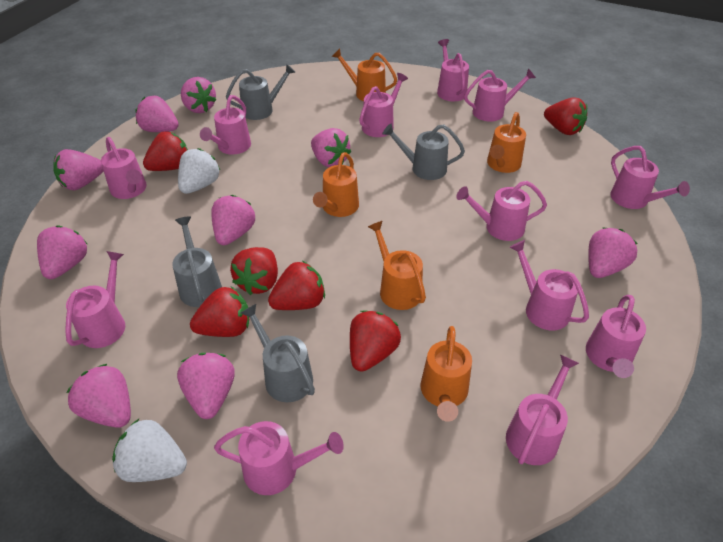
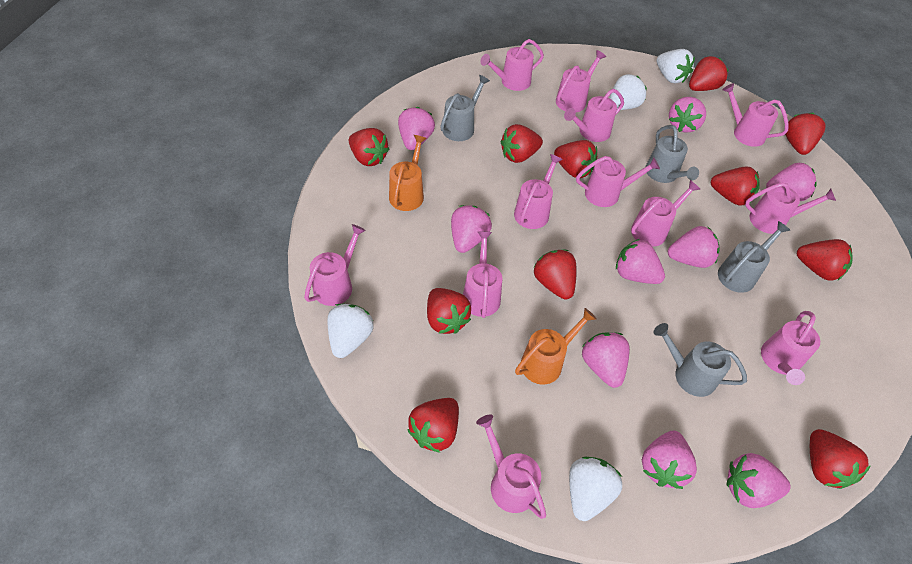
orange watering can: 5 -> 2
red strawberry: 6 -> 11
white strawberry: 2 -> 4

